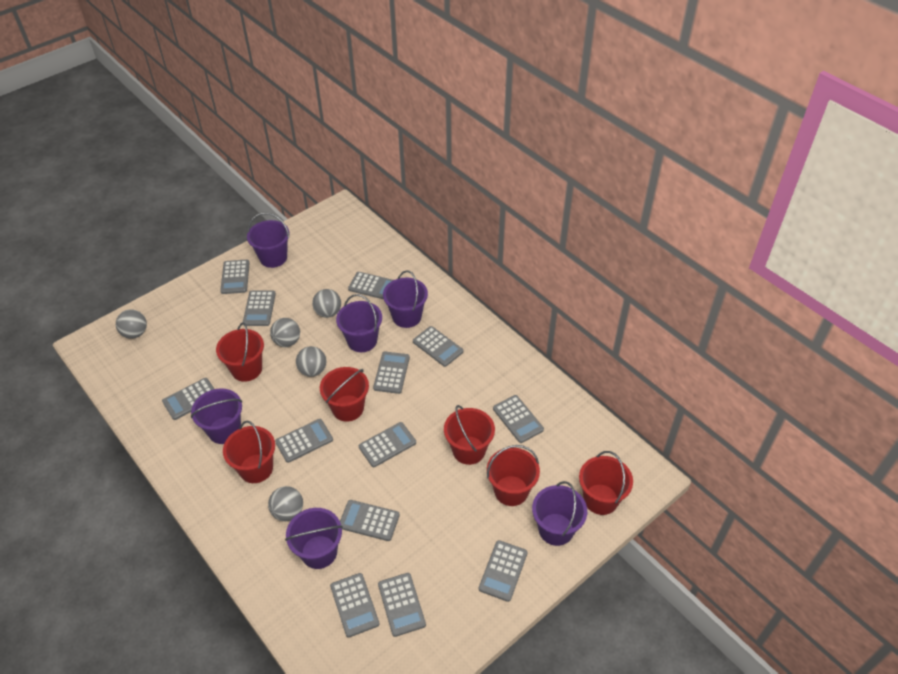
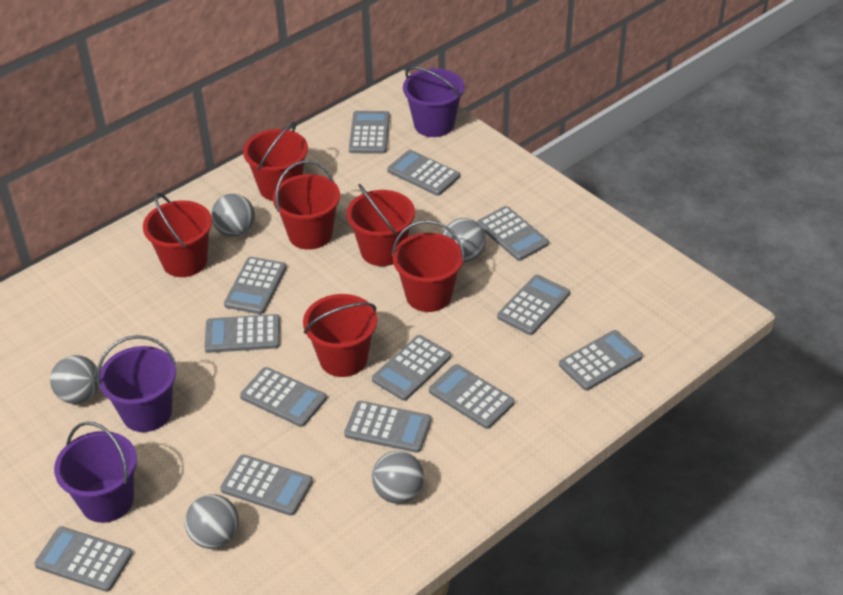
purple bucket: 6 -> 3

